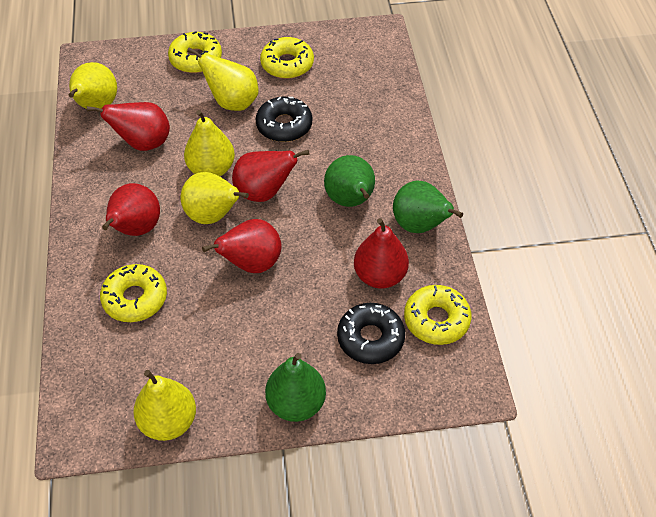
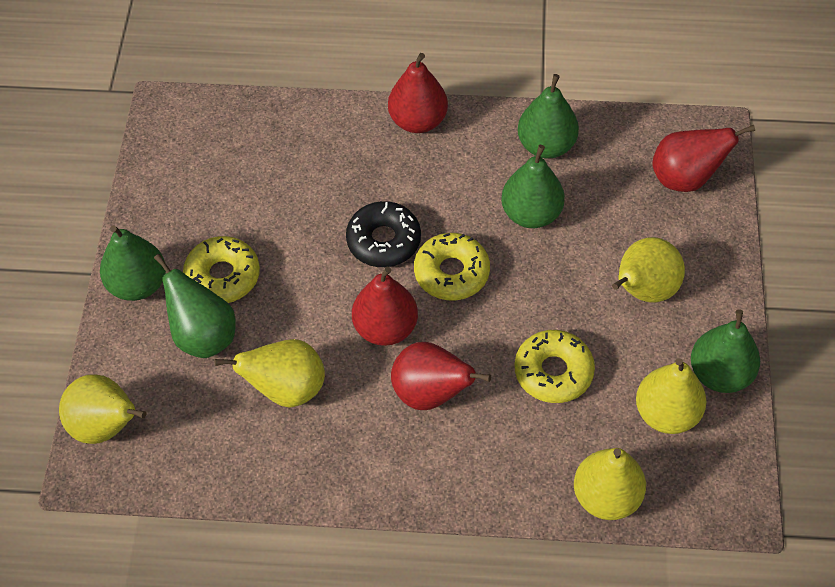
black donut: 2 -> 1
green pear: 3 -> 5
red pear: 5 -> 4
yellow donut: 4 -> 3

